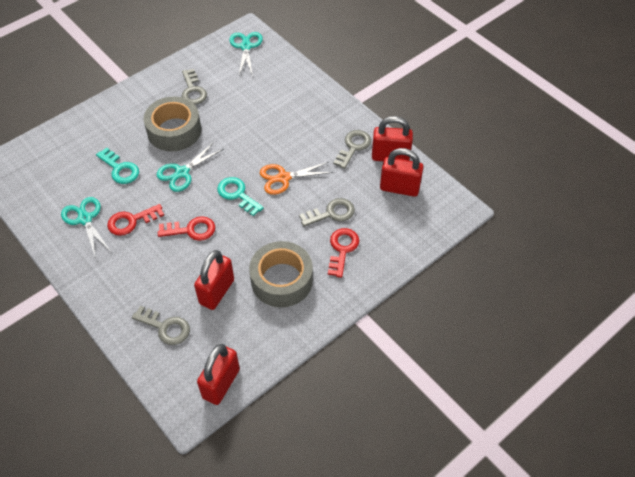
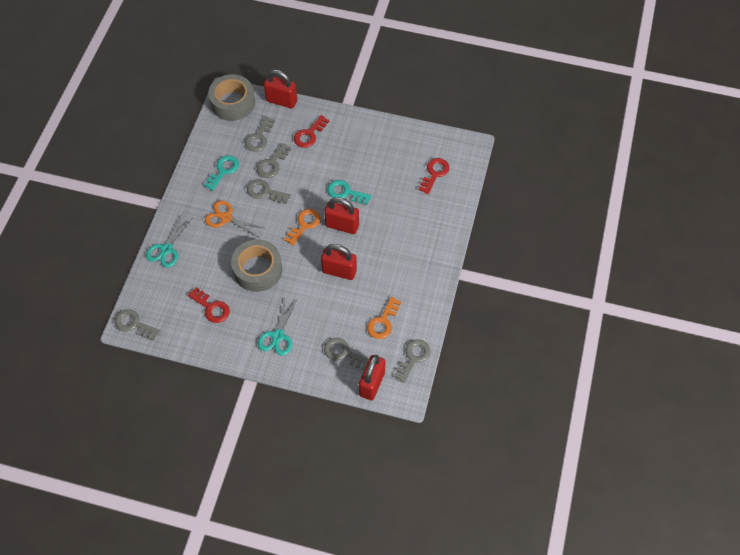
grey key: 4 -> 6
orange key: 0 -> 2
turquoise scissors: 3 -> 2

